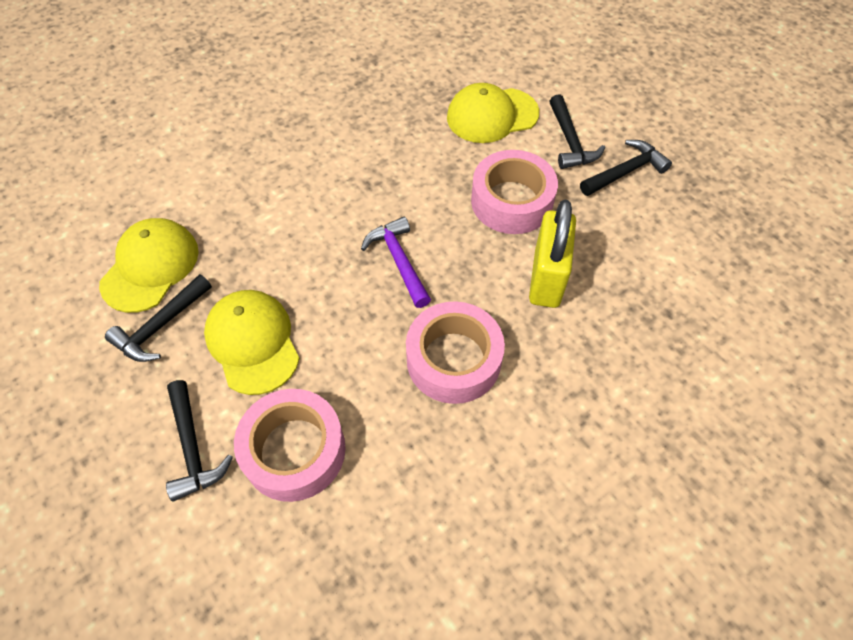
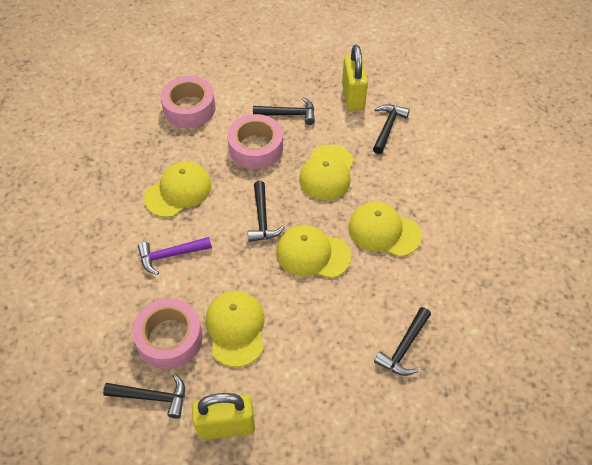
black hammer: 4 -> 5
yellow cap: 3 -> 5
yellow padlock: 1 -> 2

